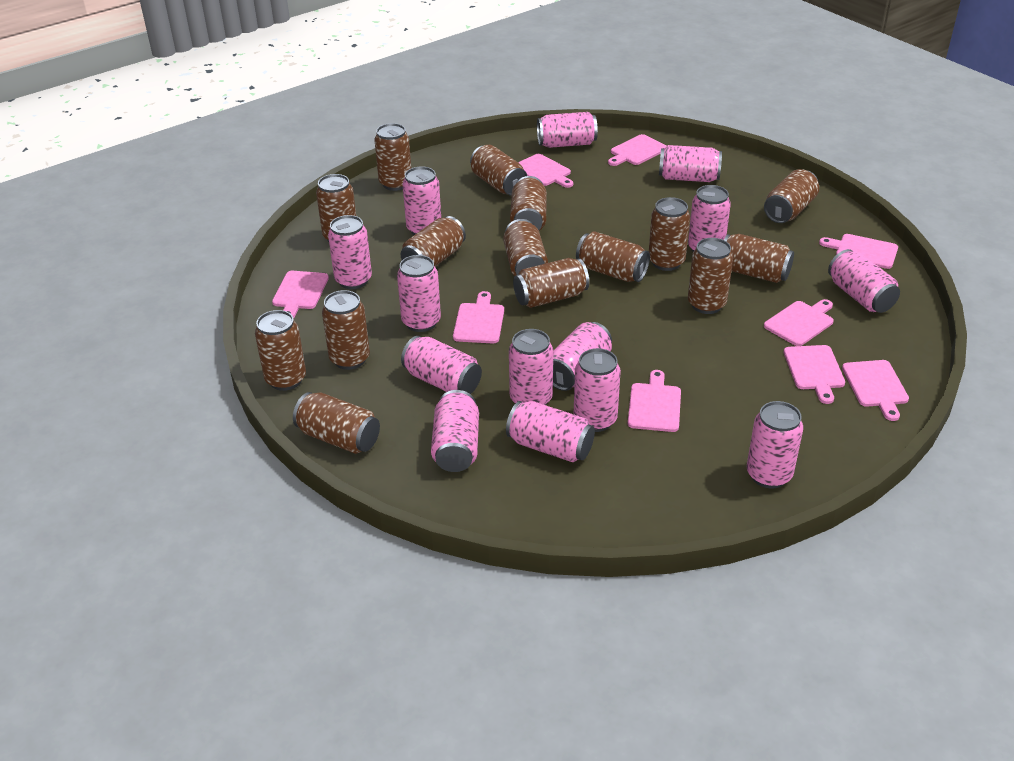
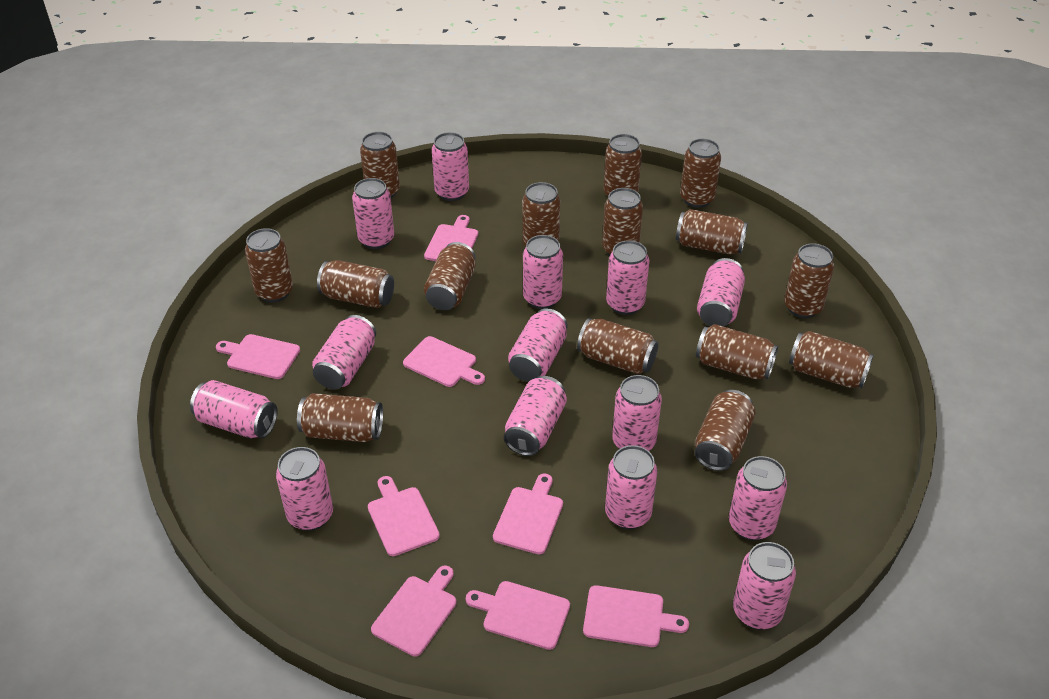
pink cutting board: 9 -> 8

